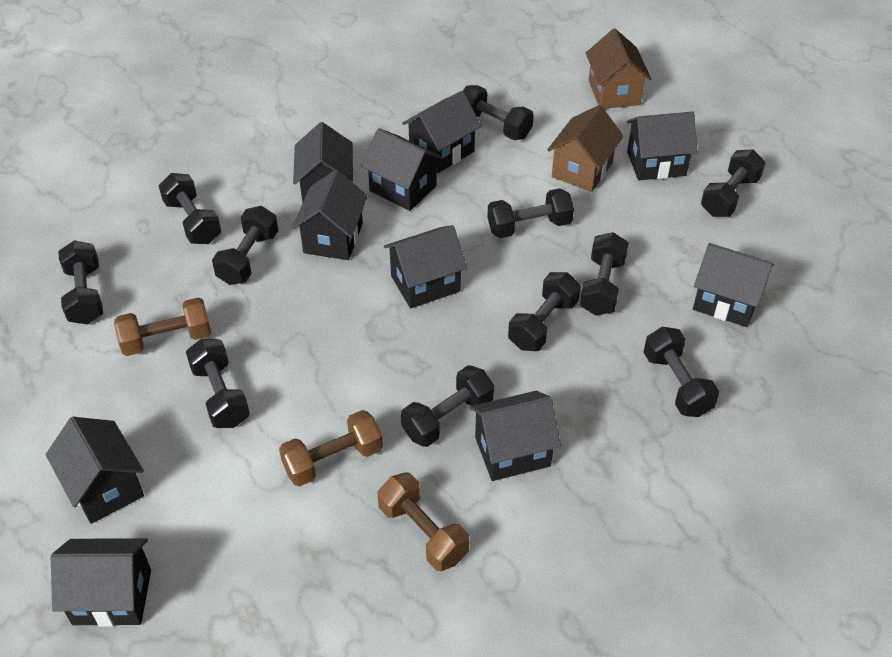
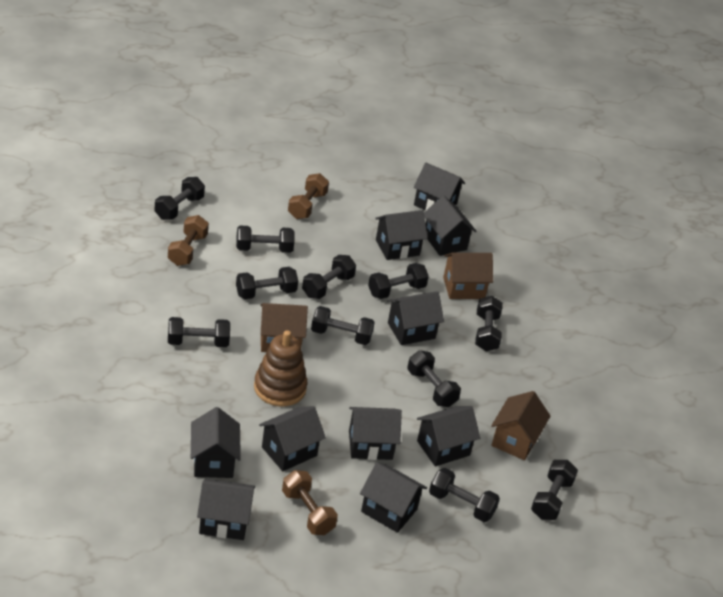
brown house: 2 -> 3
brown stacking toy: 0 -> 1

